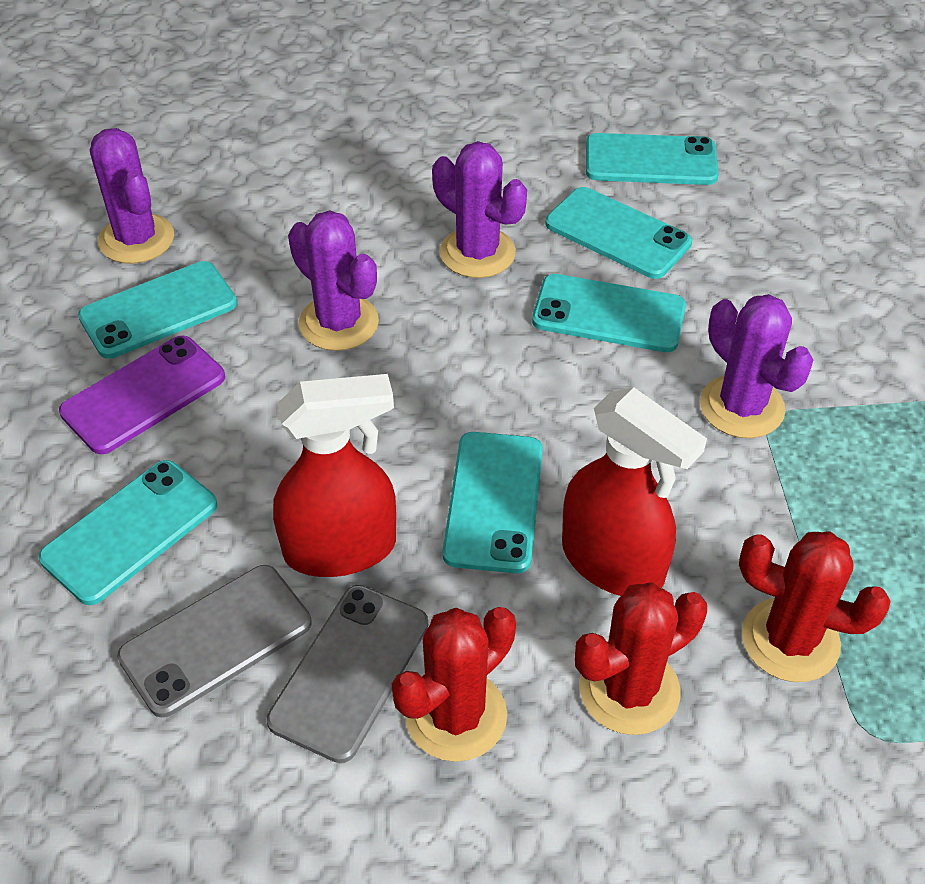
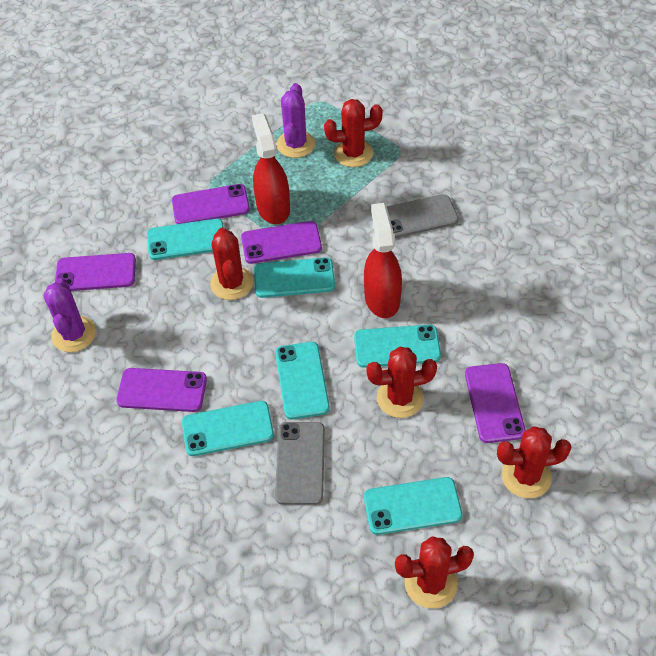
purple cactus: 4 -> 2
purple phone: 1 -> 5
red cactus: 3 -> 5

